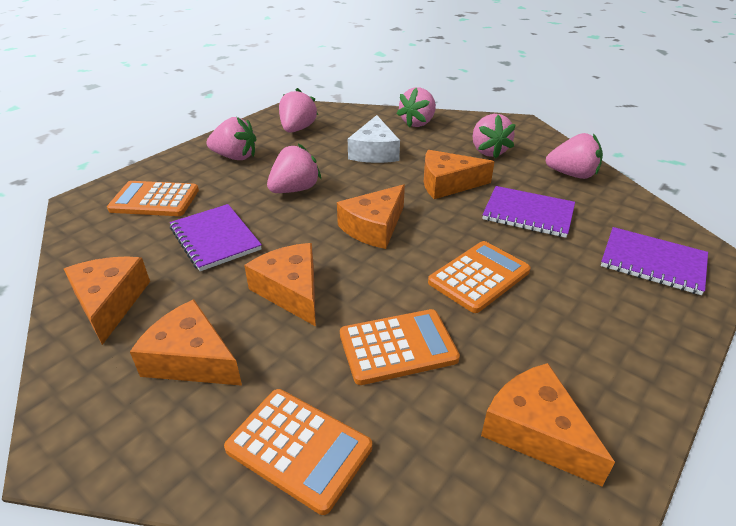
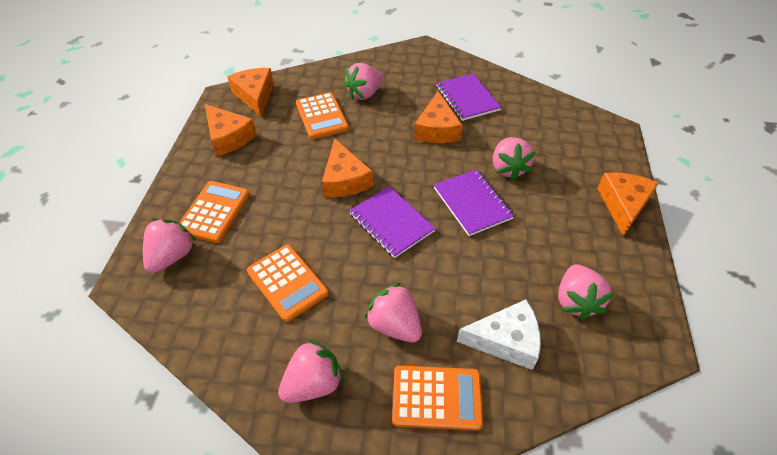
orange cheese: 6 -> 5

